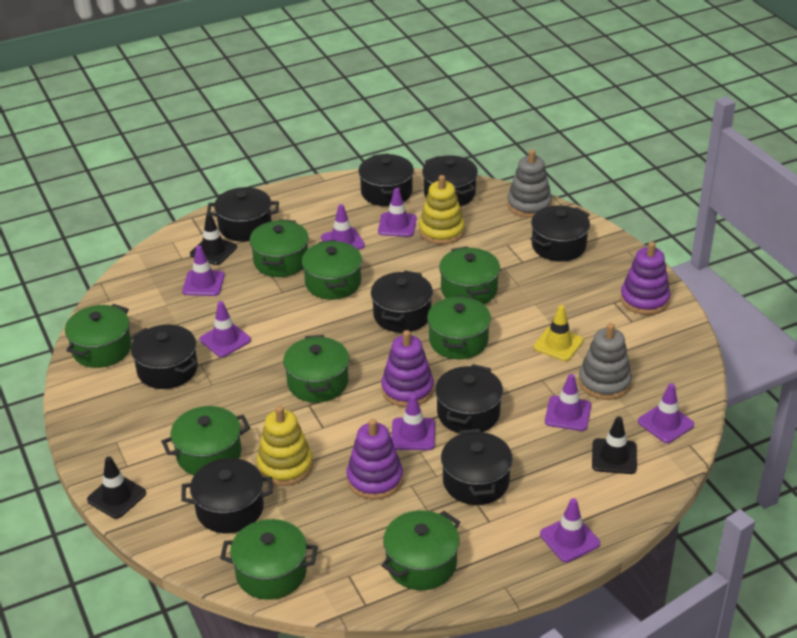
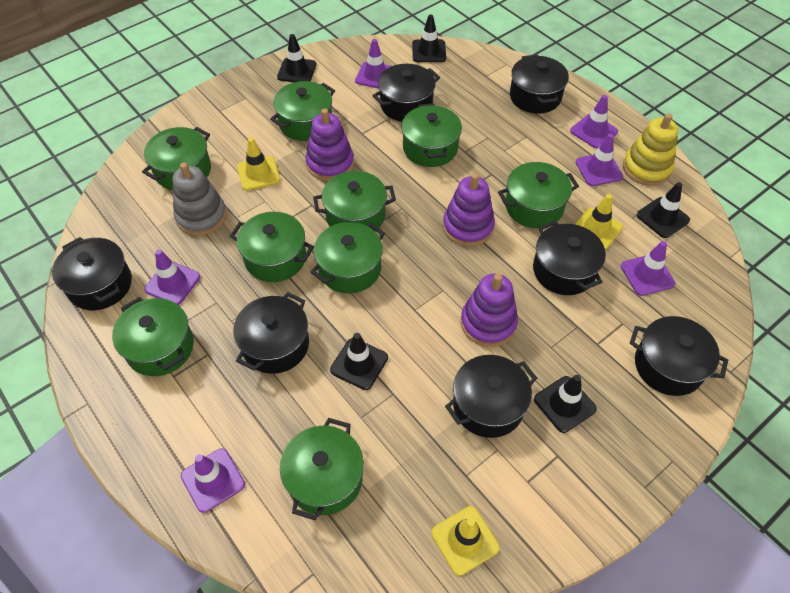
black pot: 9 -> 7
black traffic cone: 3 -> 5
grey stacking toy: 2 -> 1
purple traffic cone: 8 -> 6
yellow stacking toy: 2 -> 1
yellow traffic cone: 1 -> 3

